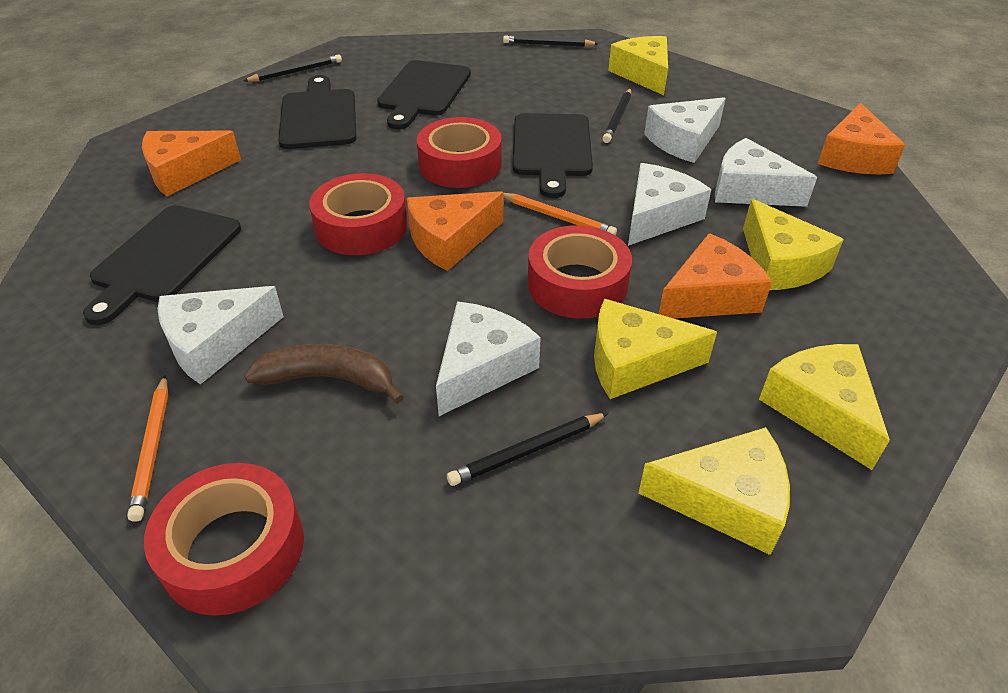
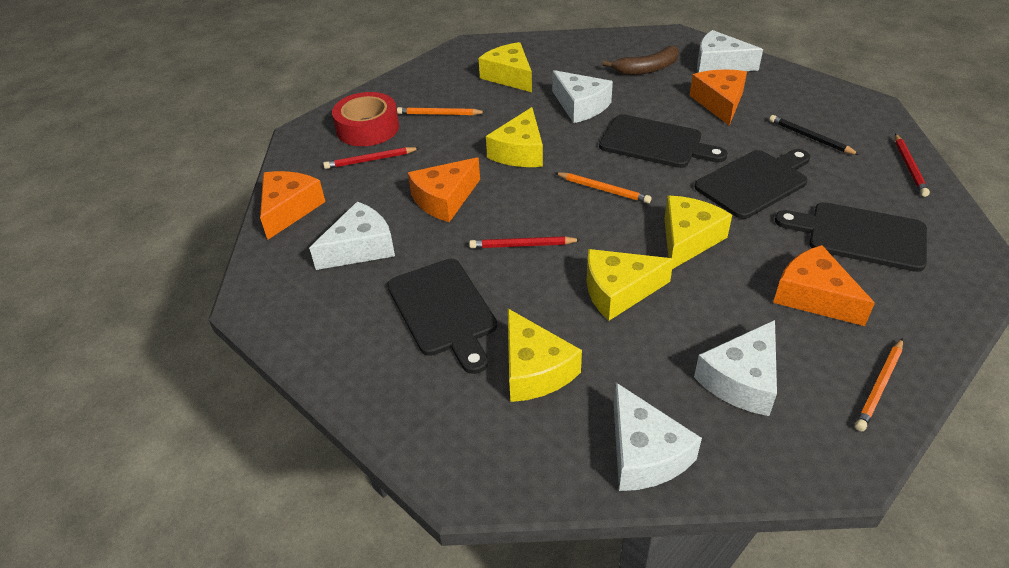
black pencil: 4 -> 1
orange pencil: 2 -> 3
red pencil: 0 -> 3
red tape: 4 -> 1

